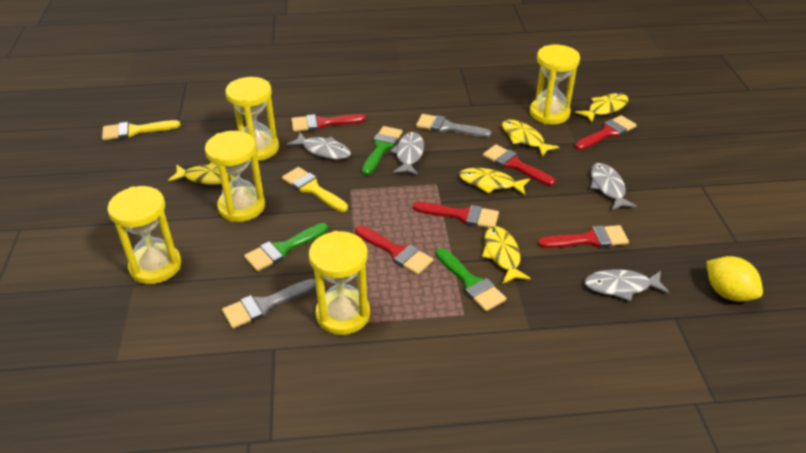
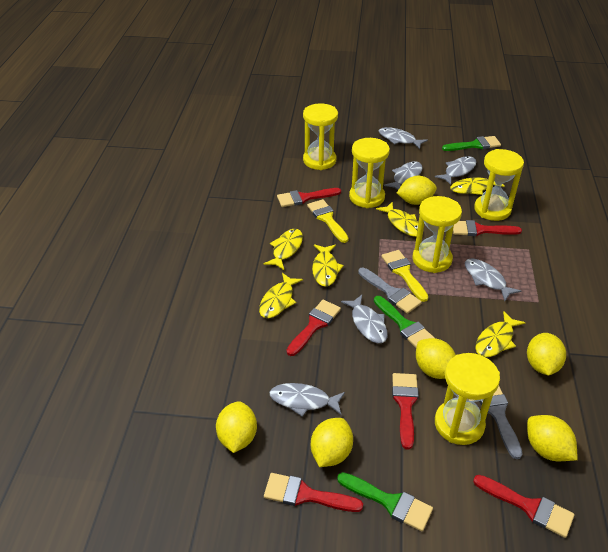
grey fish: 4 -> 6
yellow fish: 5 -> 6
yellow lemon: 1 -> 6

